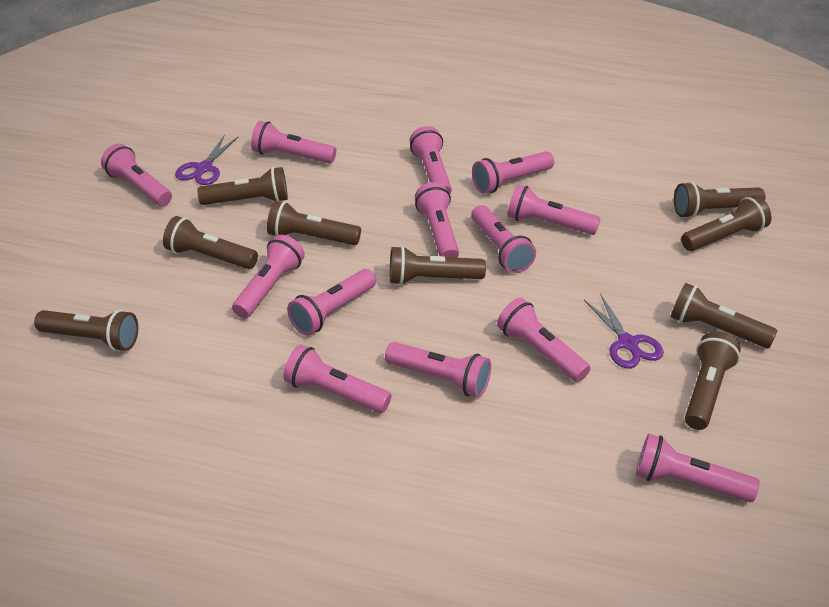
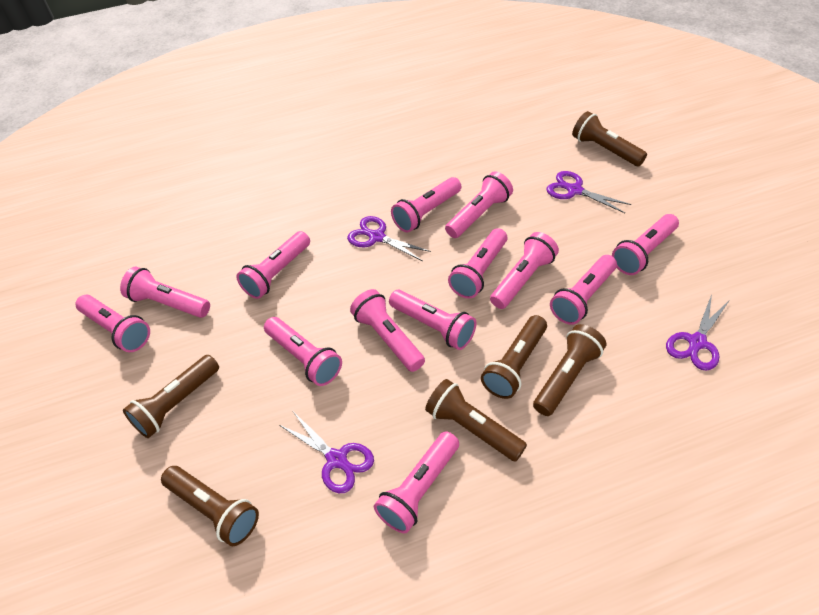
brown flashlight: 9 -> 6
purple scissors: 2 -> 4

